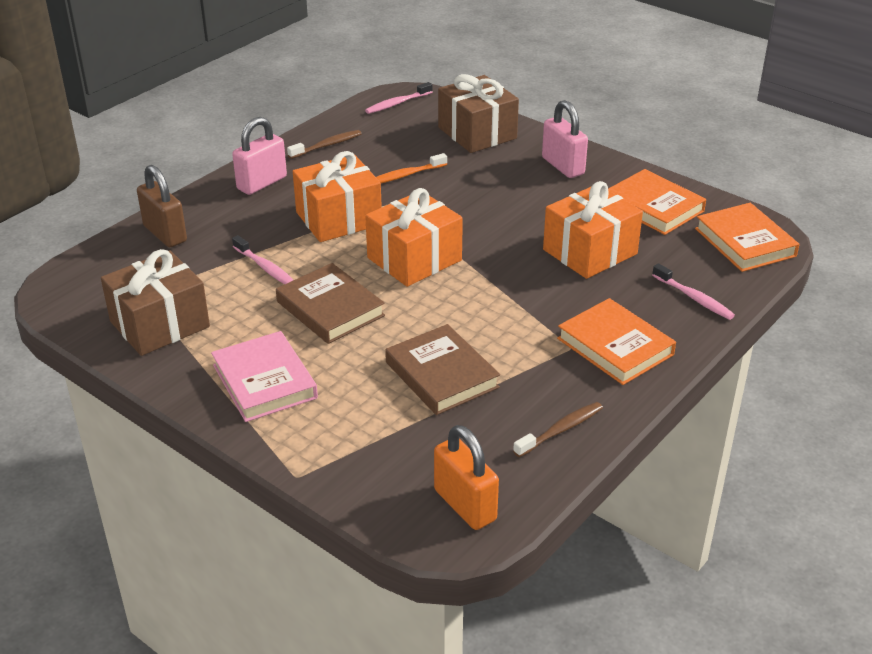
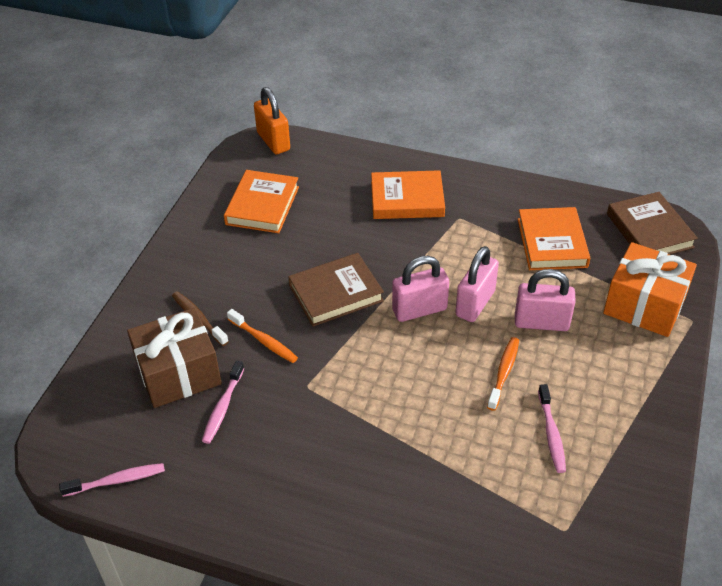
brown gift: 2 -> 1
brown padlock: 1 -> 0
brown toothbrush: 2 -> 1
orange gift: 3 -> 1
orange toothbrush: 1 -> 2
pink book: 1 -> 0
pink padlock: 2 -> 3

